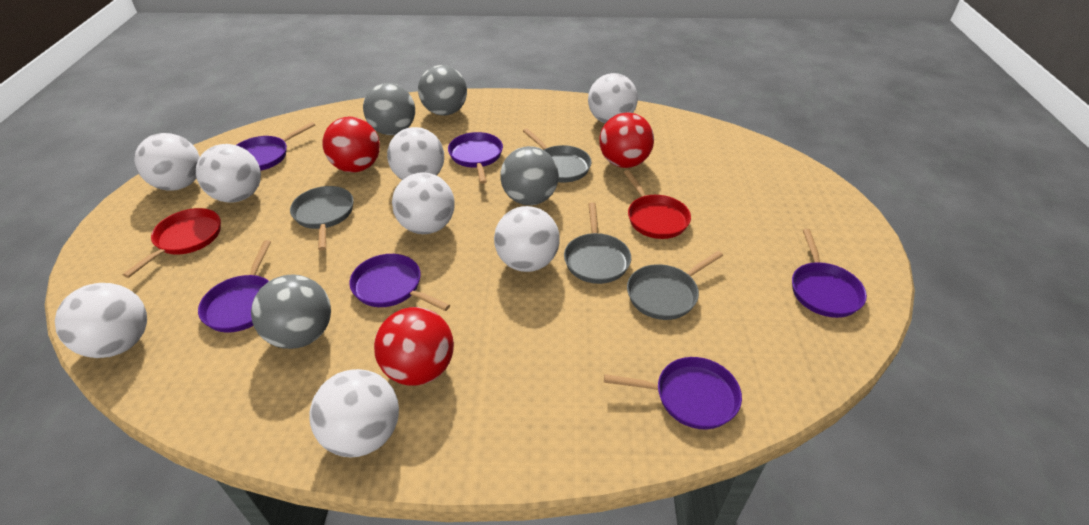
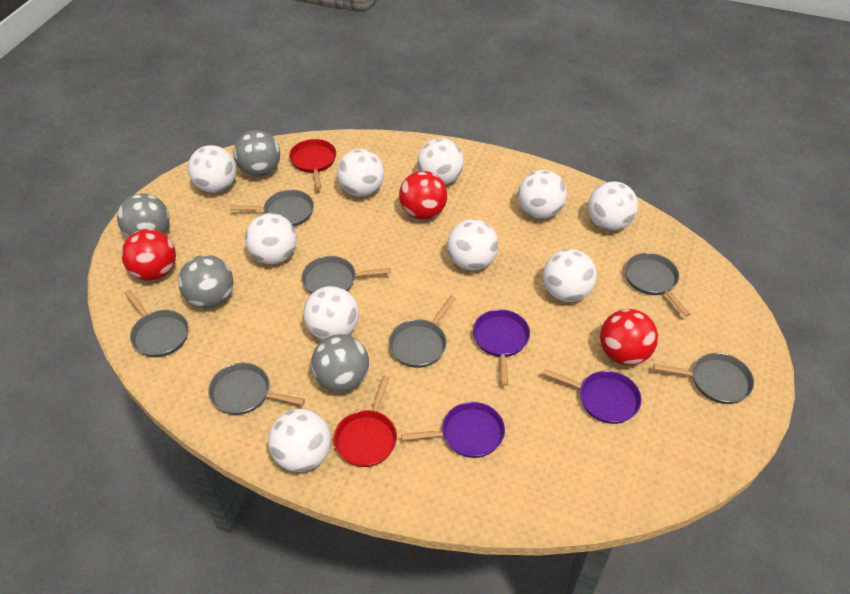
grey pan: 4 -> 7
purple pan: 6 -> 3
white ball: 8 -> 10

